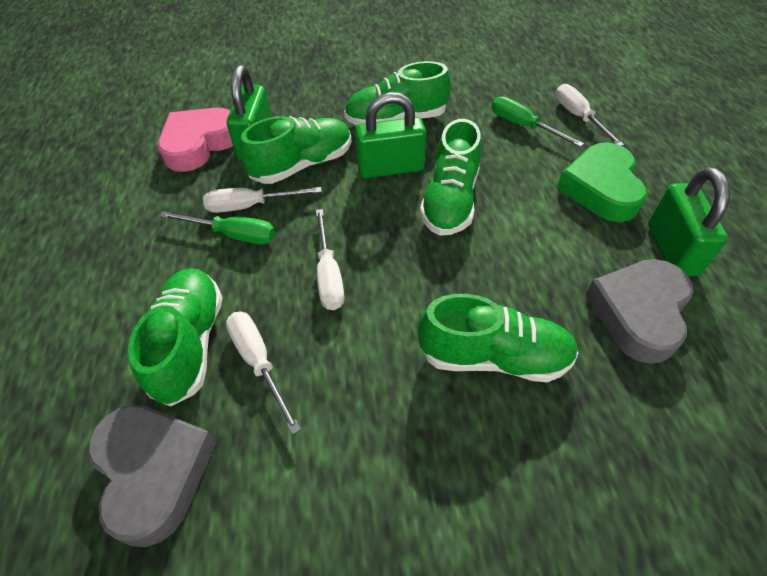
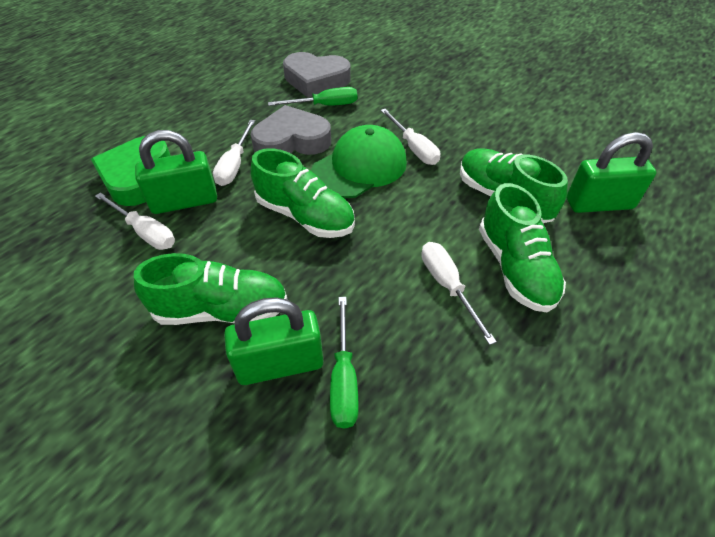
green cap: 0 -> 1
green shoe: 5 -> 4
pink heart: 1 -> 0

